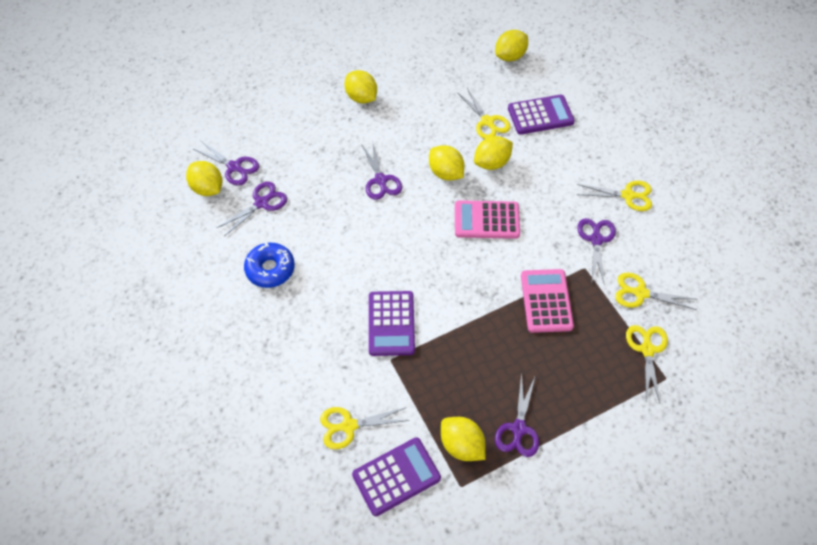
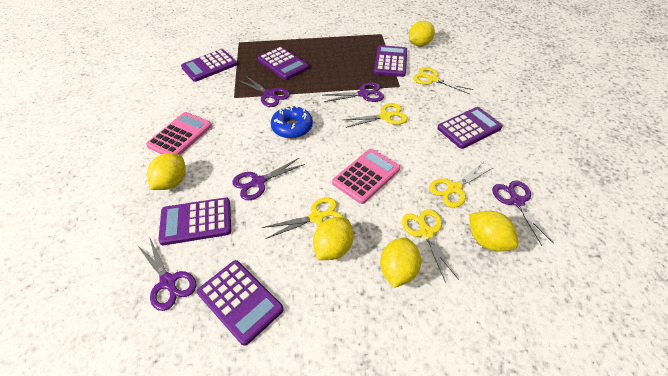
purple calculator: 3 -> 6
yellow lemon: 6 -> 5

